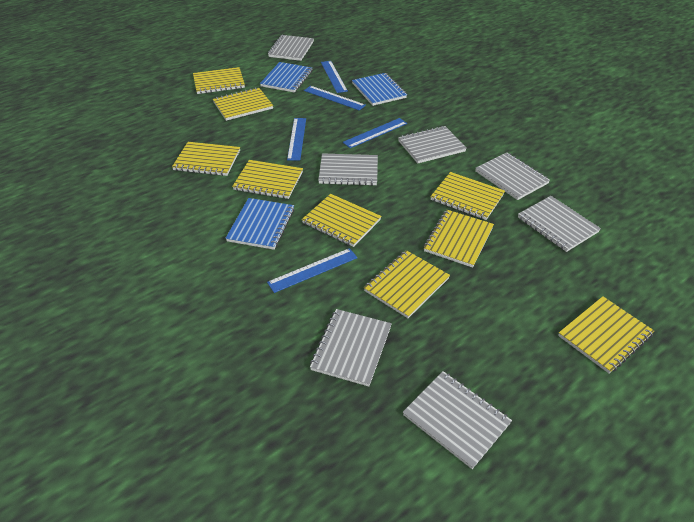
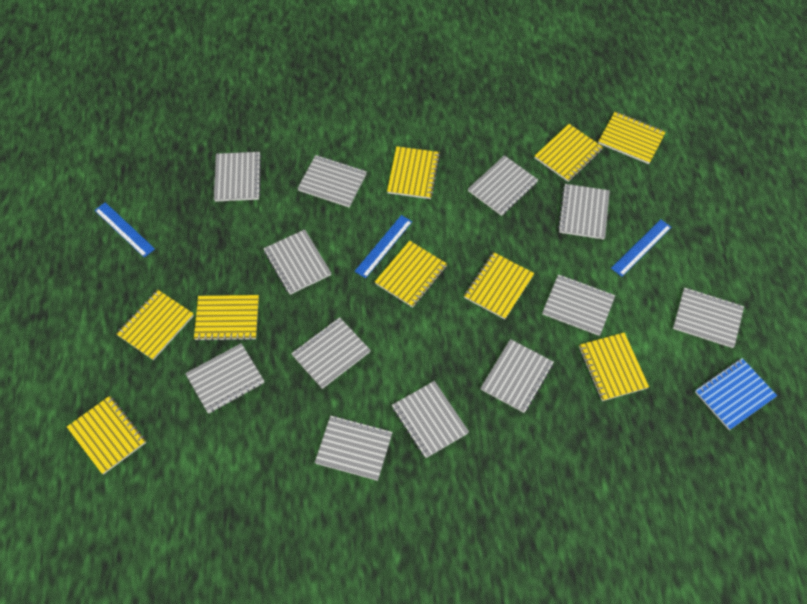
blue notebook: 3 -> 1
blue ruler: 5 -> 3
grey notebook: 7 -> 12

